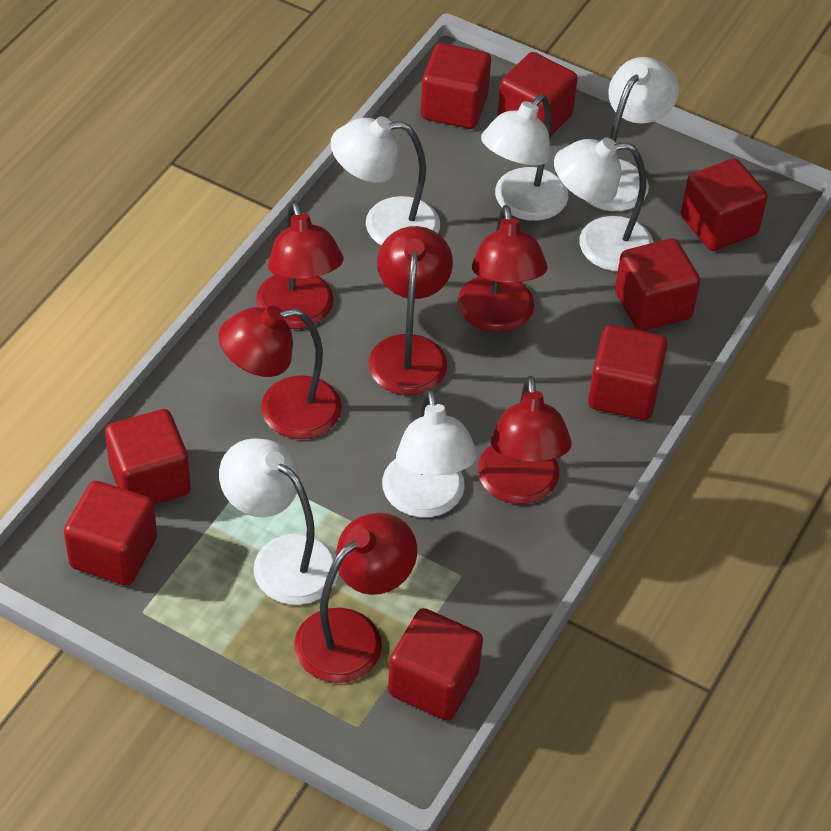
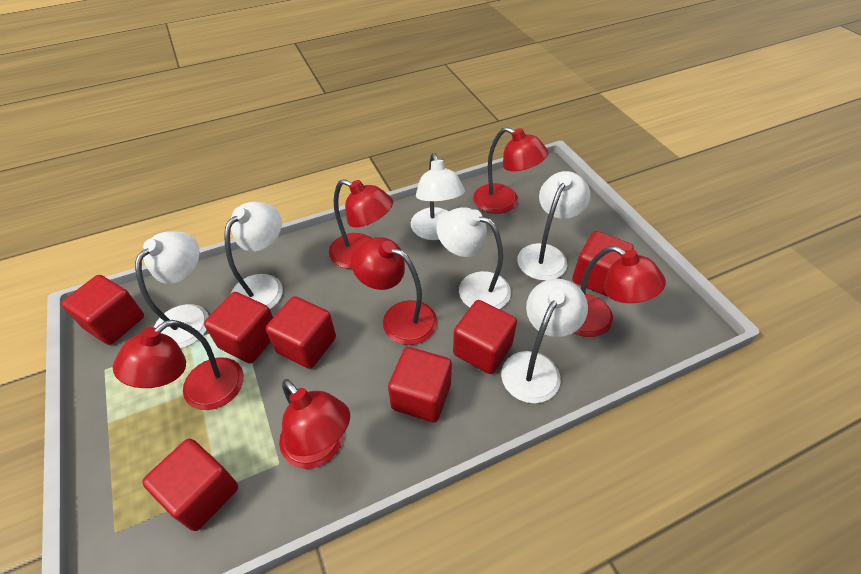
red cube: 8 -> 7

